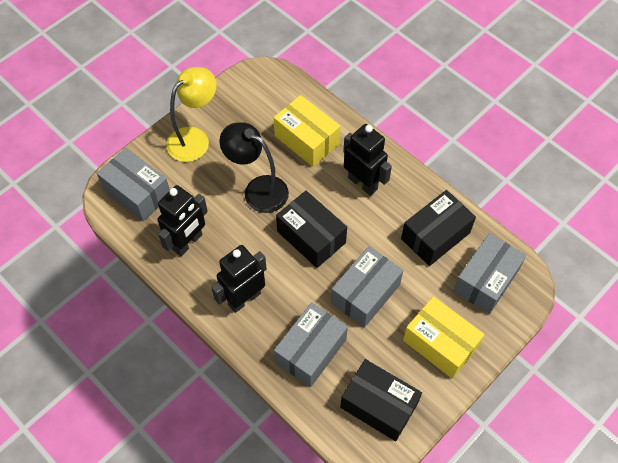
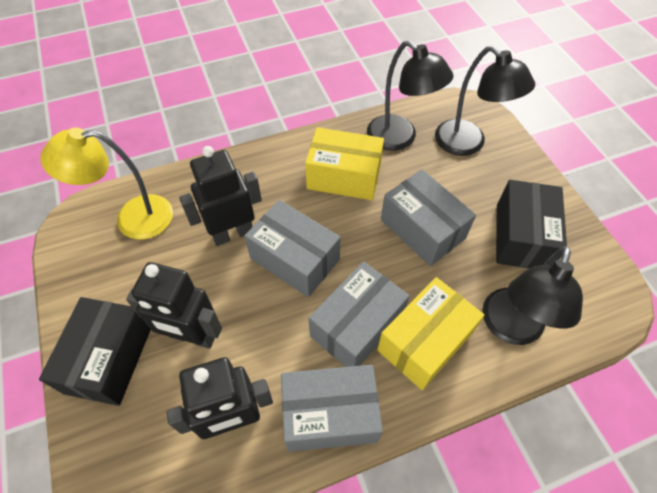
black box: 3 -> 2
black lamp: 1 -> 3

